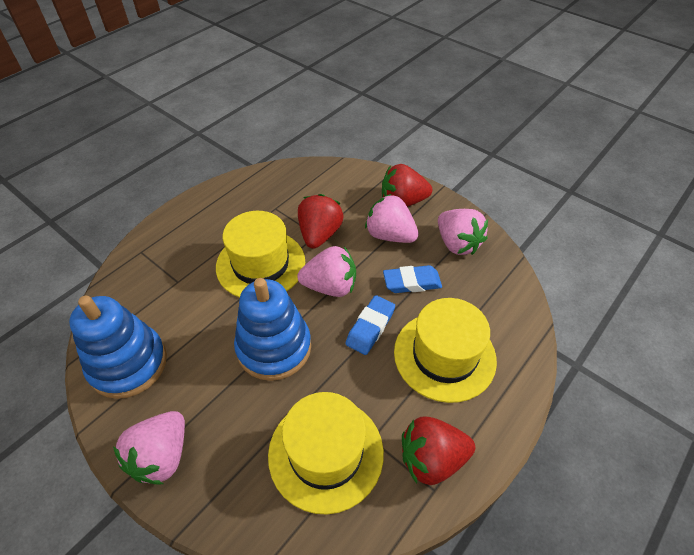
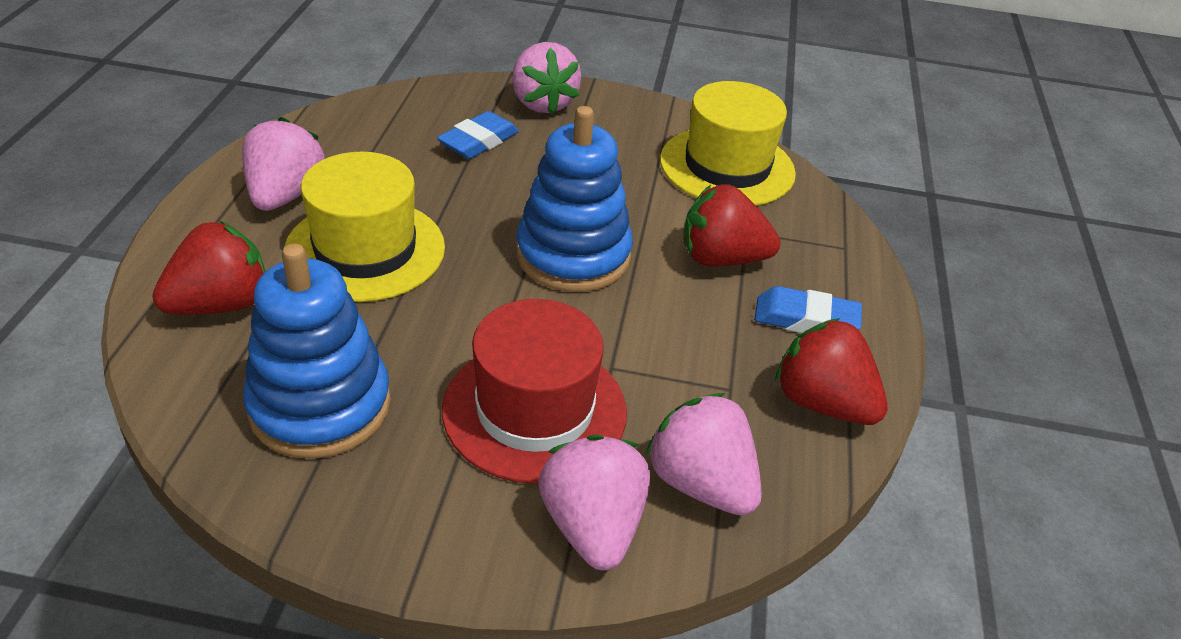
red hat: 0 -> 1
yellow hat: 3 -> 2

